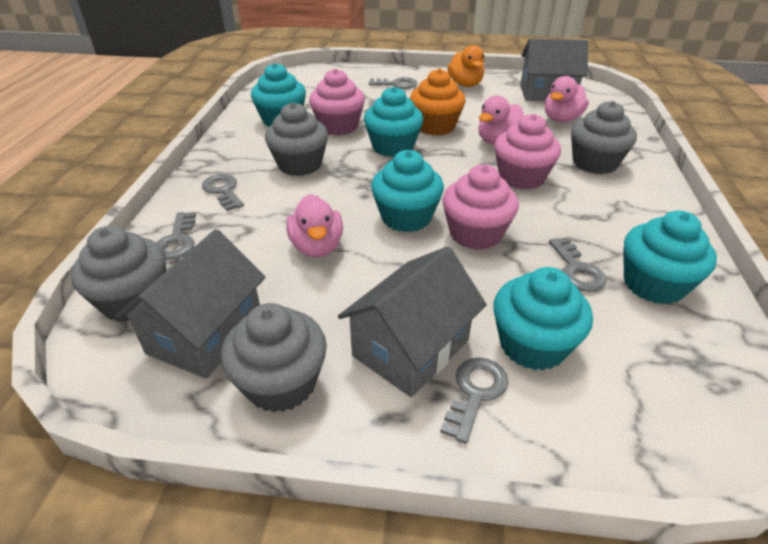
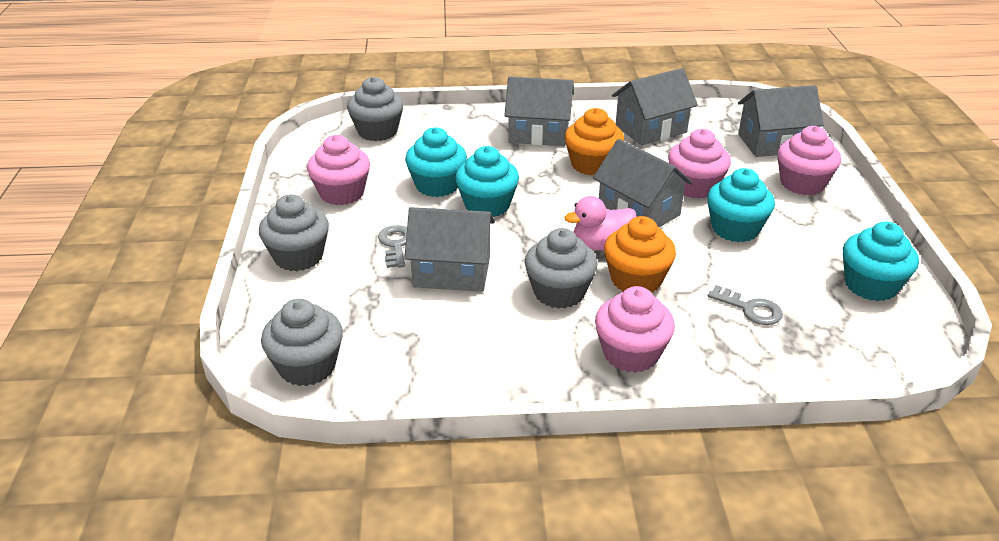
grey house: 3 -> 5
grey key: 5 -> 2
orange cupcake: 1 -> 2
orange duck: 1 -> 0
pink cupcake: 3 -> 4
pink duck: 3 -> 1
turquoise cupcake: 5 -> 4

